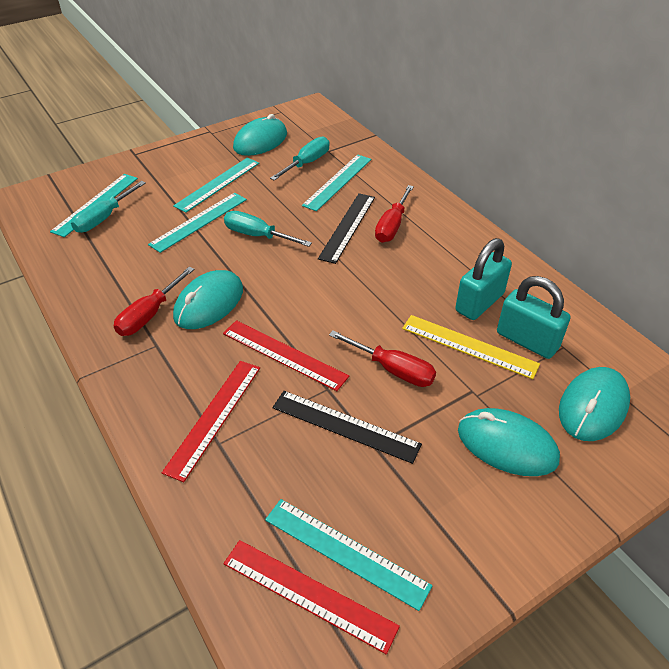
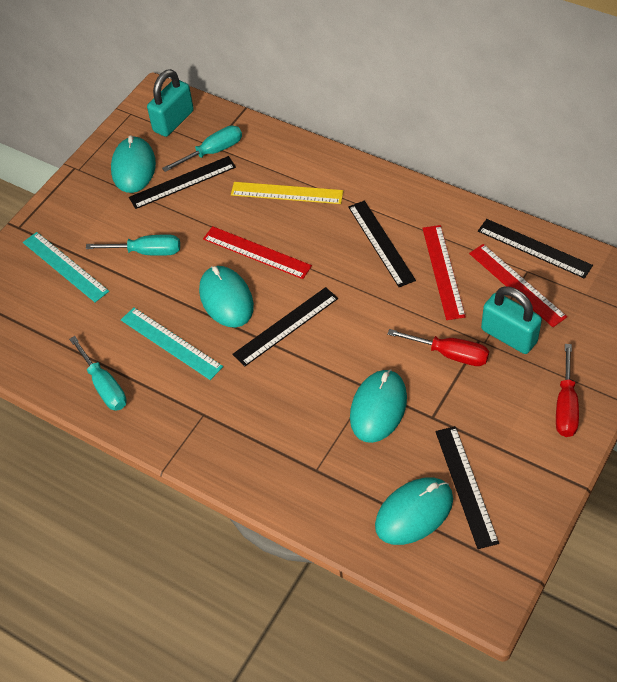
black ruler: 2 -> 5
red screwdriver: 3 -> 2
turquoise ruler: 5 -> 2

